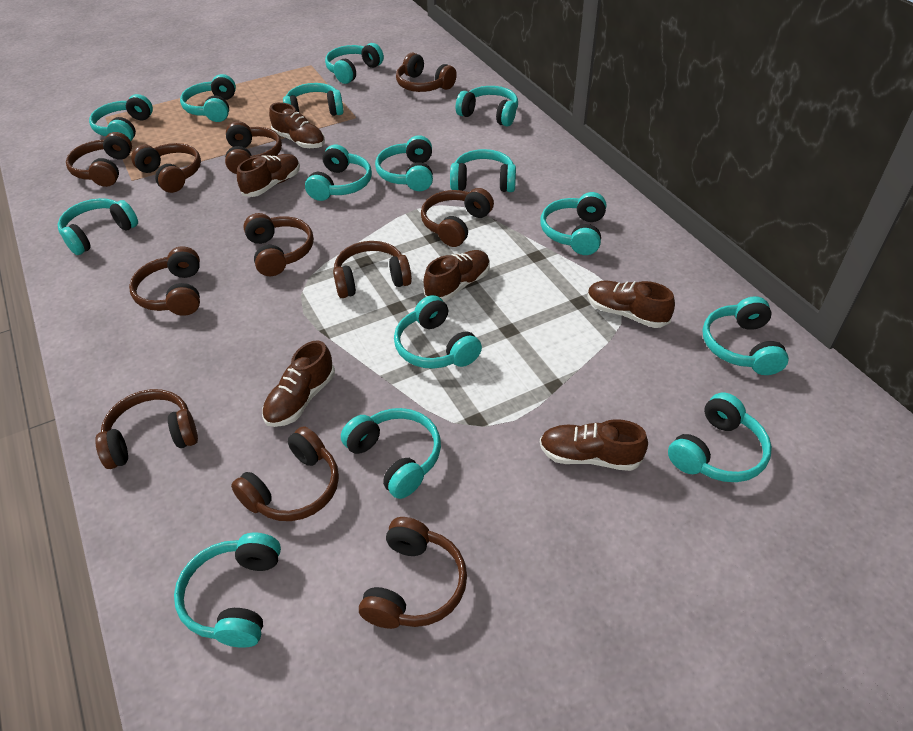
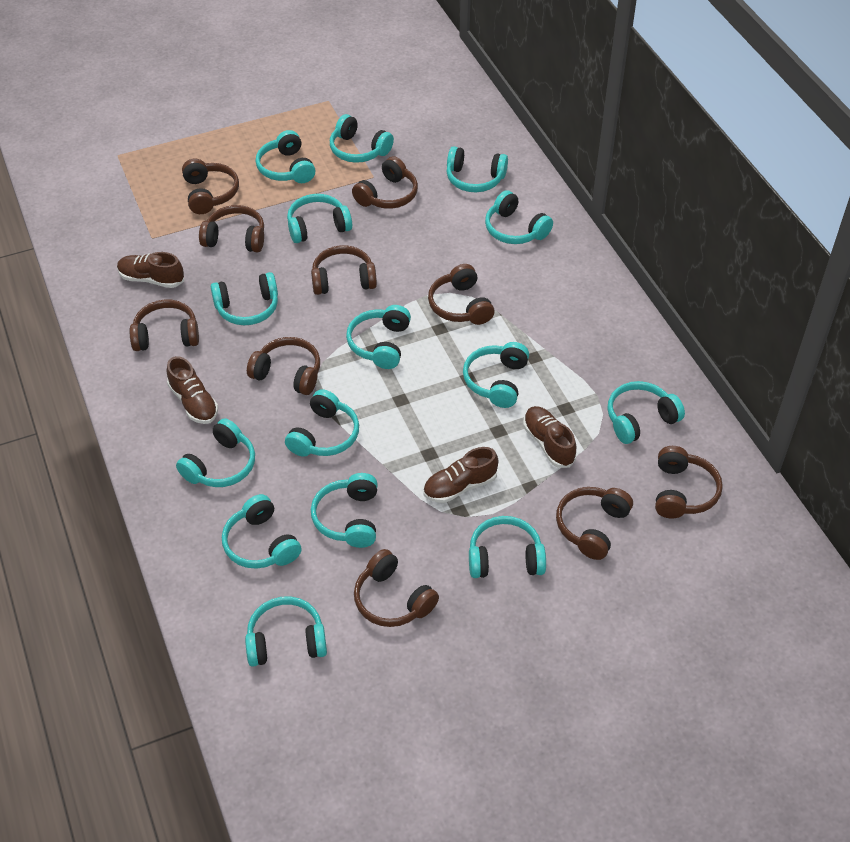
brown headphones: 11 -> 10
brown shoe: 6 -> 4

